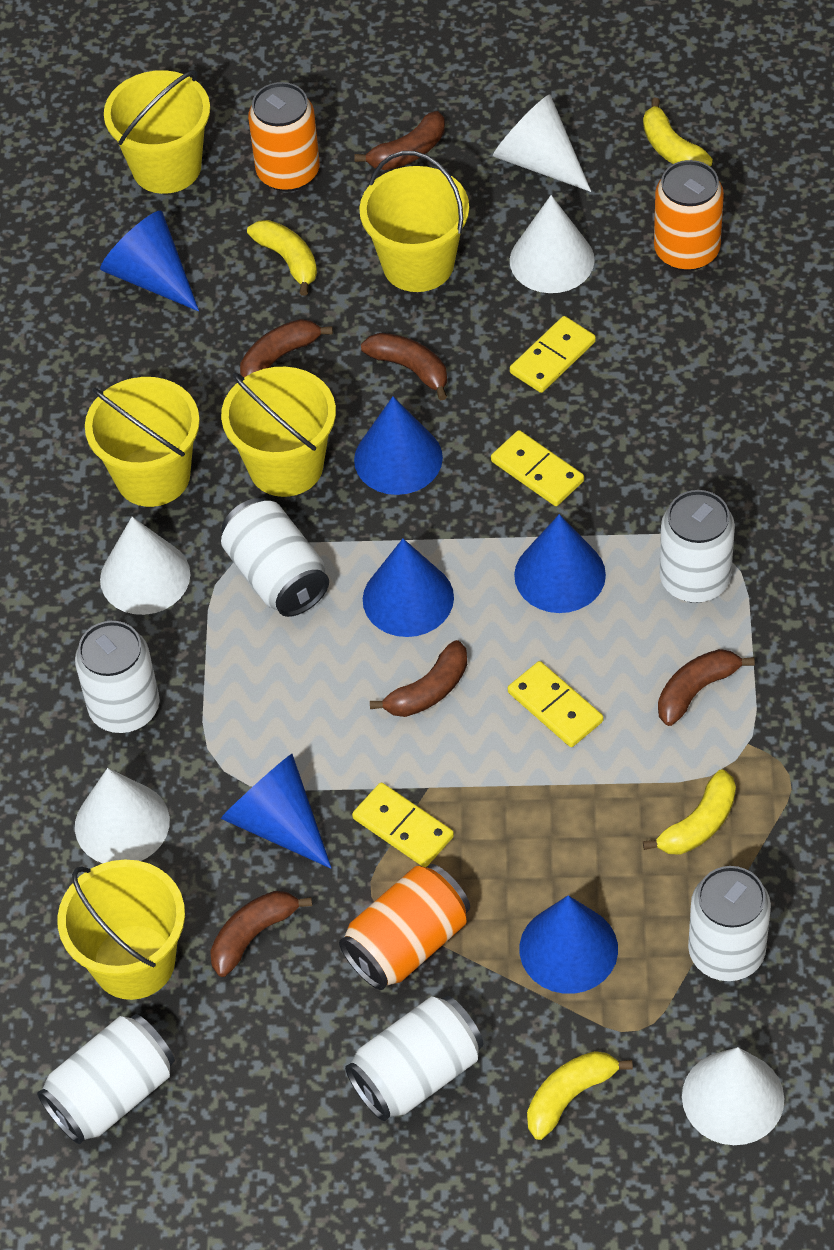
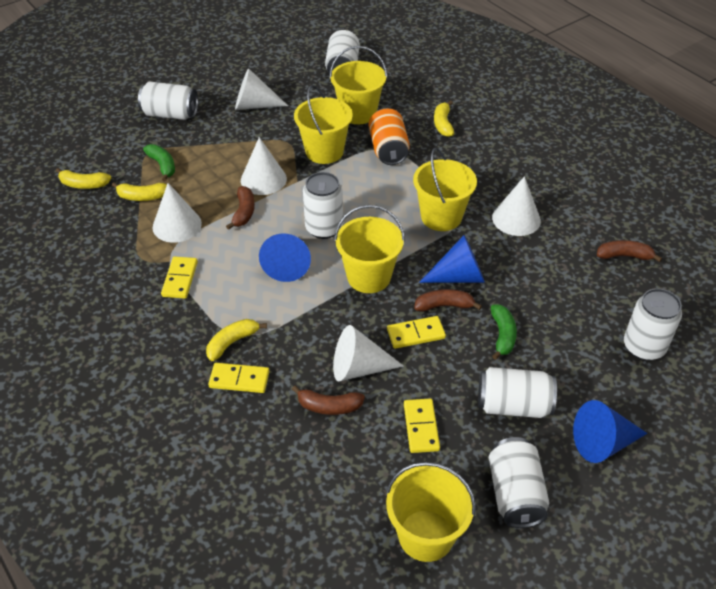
blue cone: 6 -> 3
brown banana: 6 -> 4
green banana: 0 -> 2
orange can: 3 -> 1

